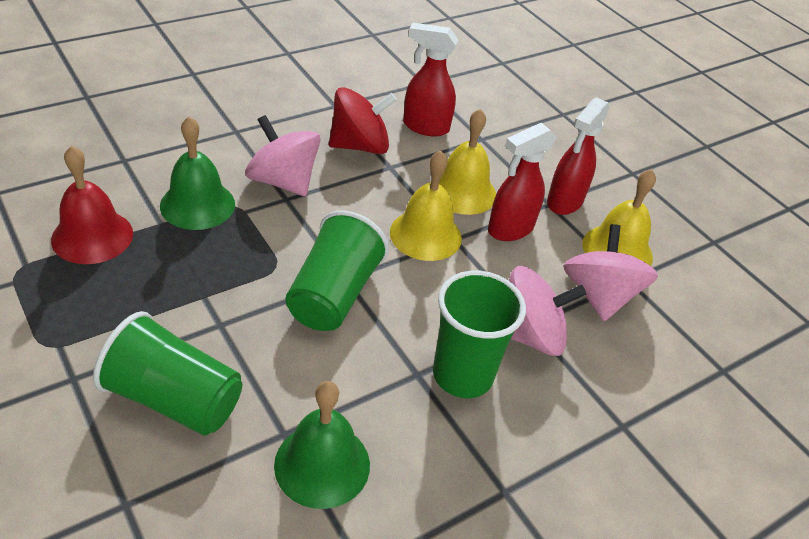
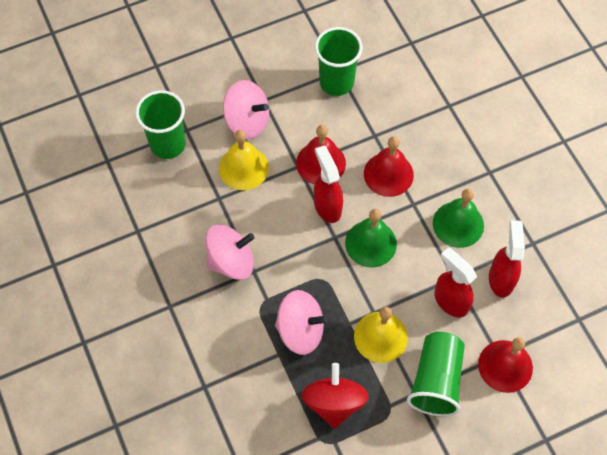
red bell: 1 -> 3
yellow bell: 3 -> 2

